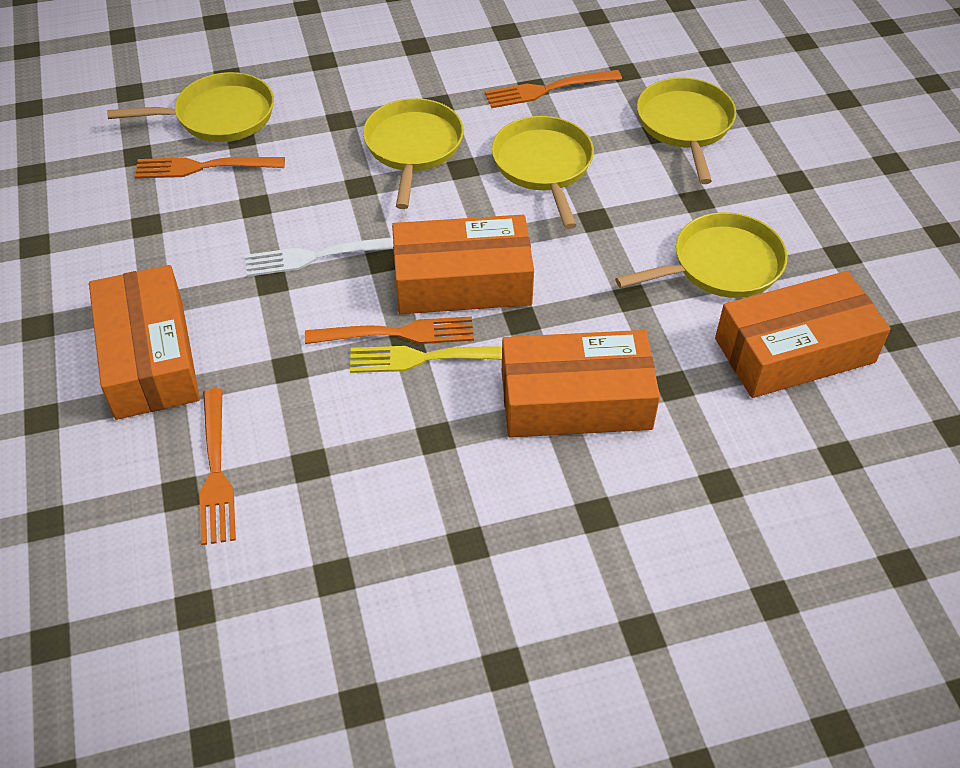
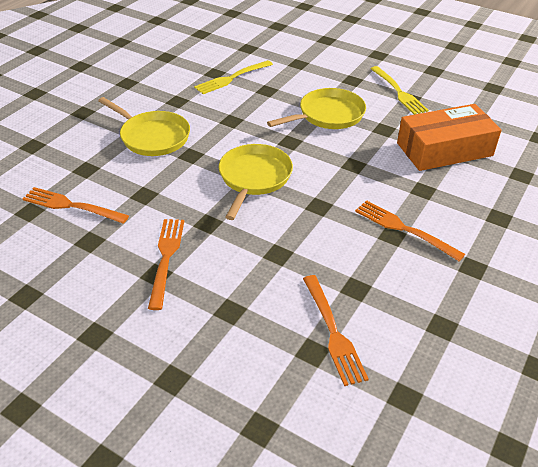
orange box: 4 -> 1
white fork: 1 -> 0
yellow fork: 1 -> 2
yellow pan: 5 -> 3

